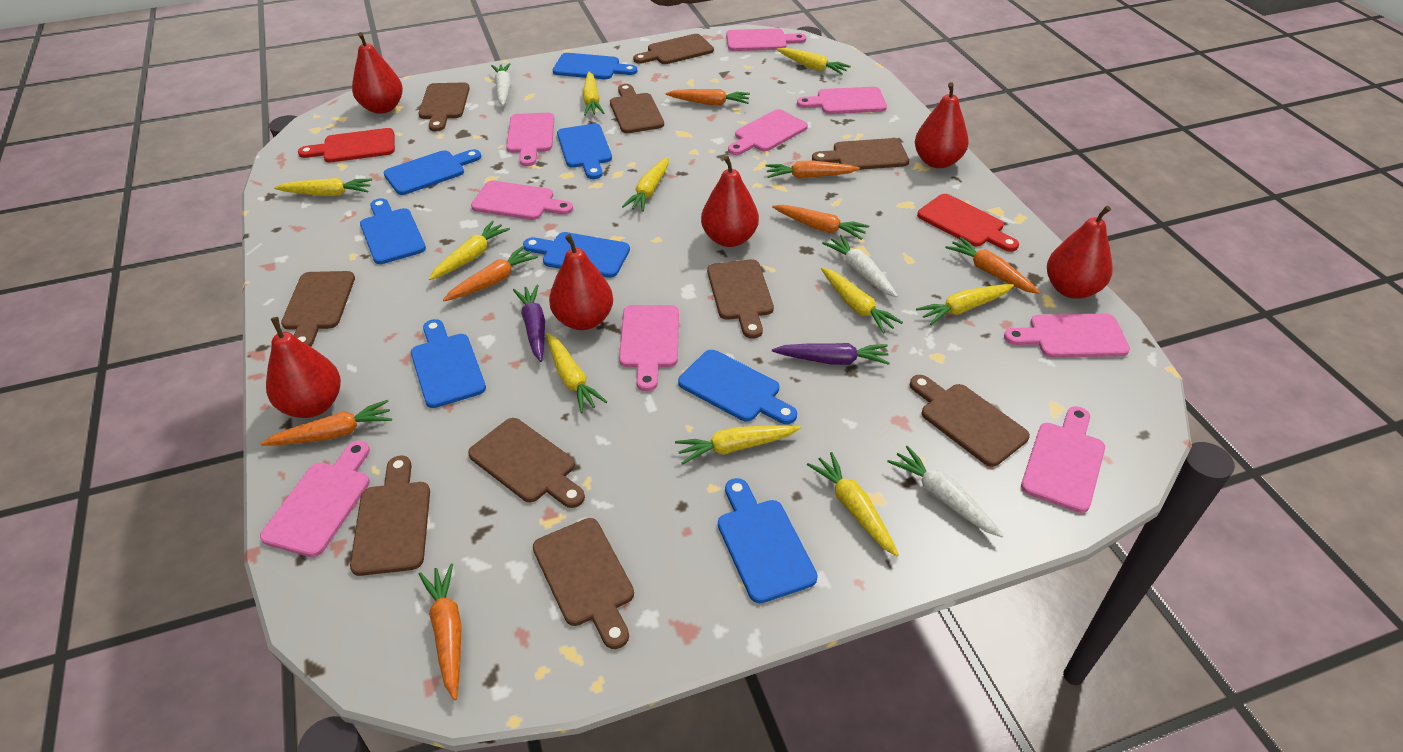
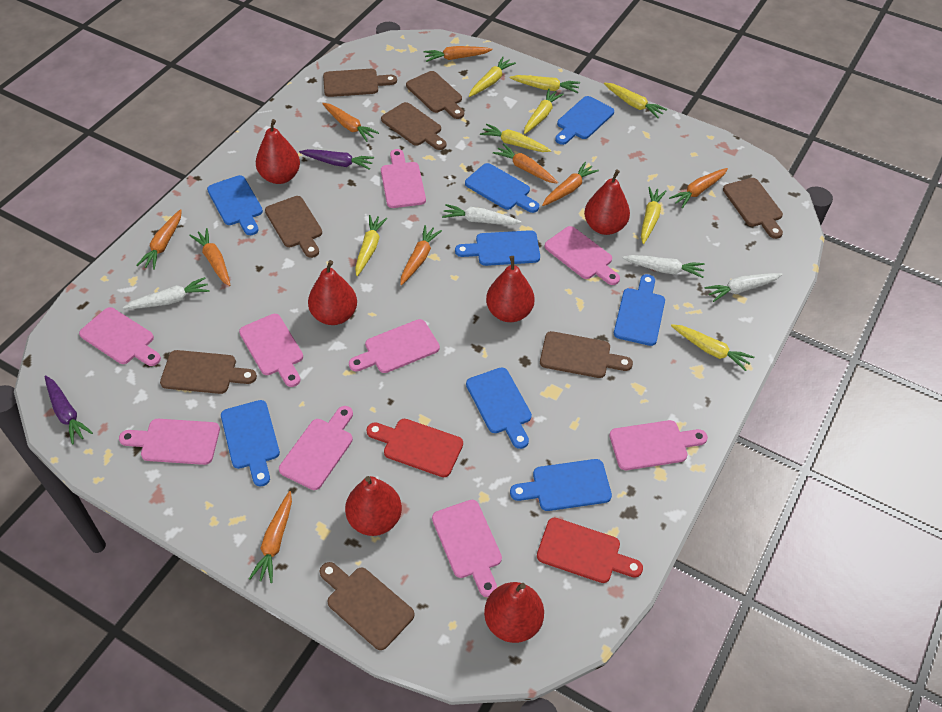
brown cutting board: 10 -> 8
orange carrot: 7 -> 9
white carrot: 3 -> 4
yellow carrot: 10 -> 8

